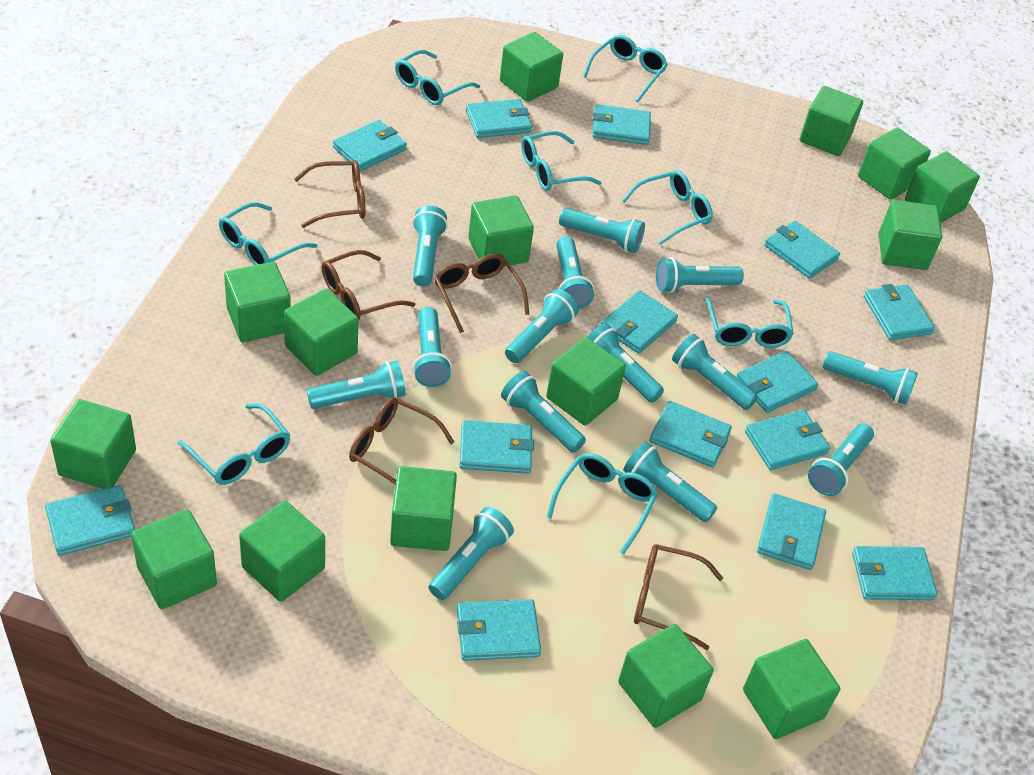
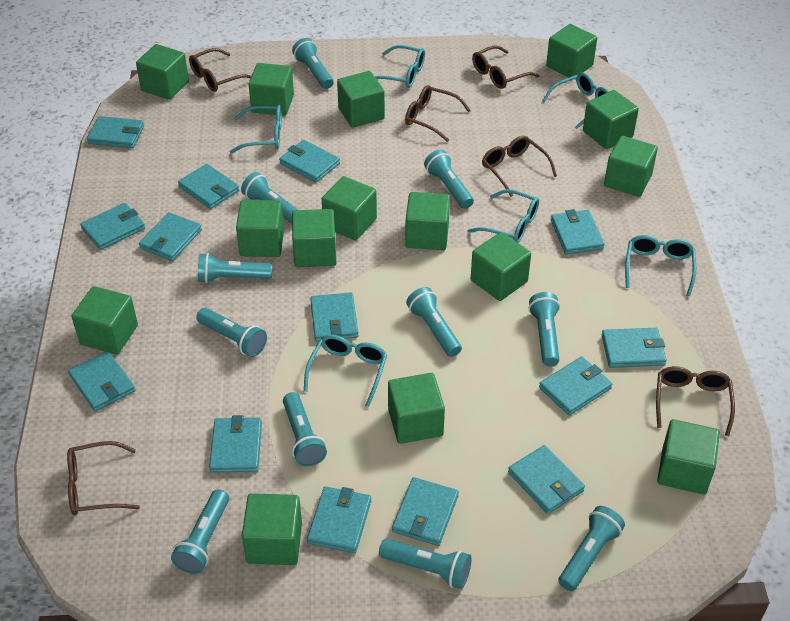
brown glasses: 5 -> 6
turquoise flashlight: 14 -> 11
turquoise glasses: 8 -> 6

